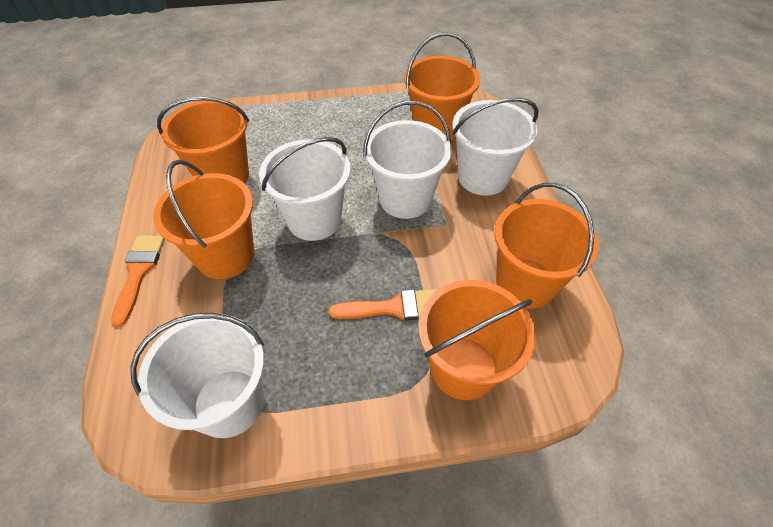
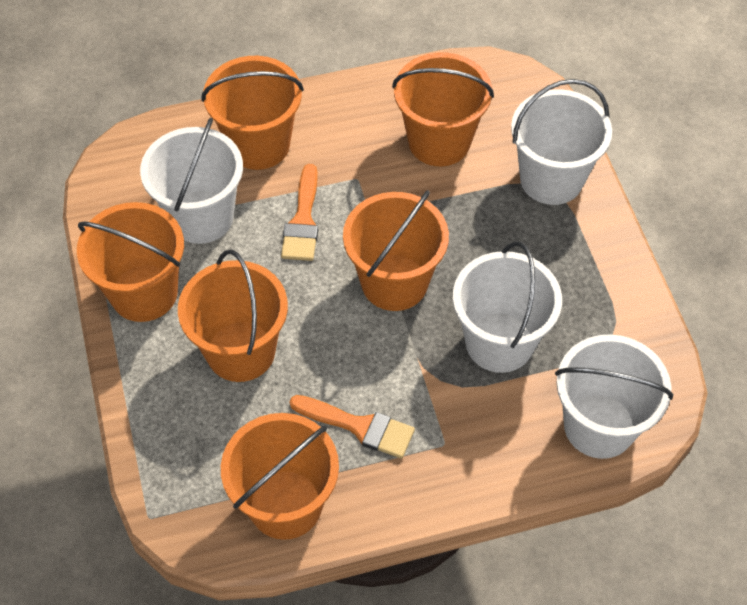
orange bucket: 5 -> 6

